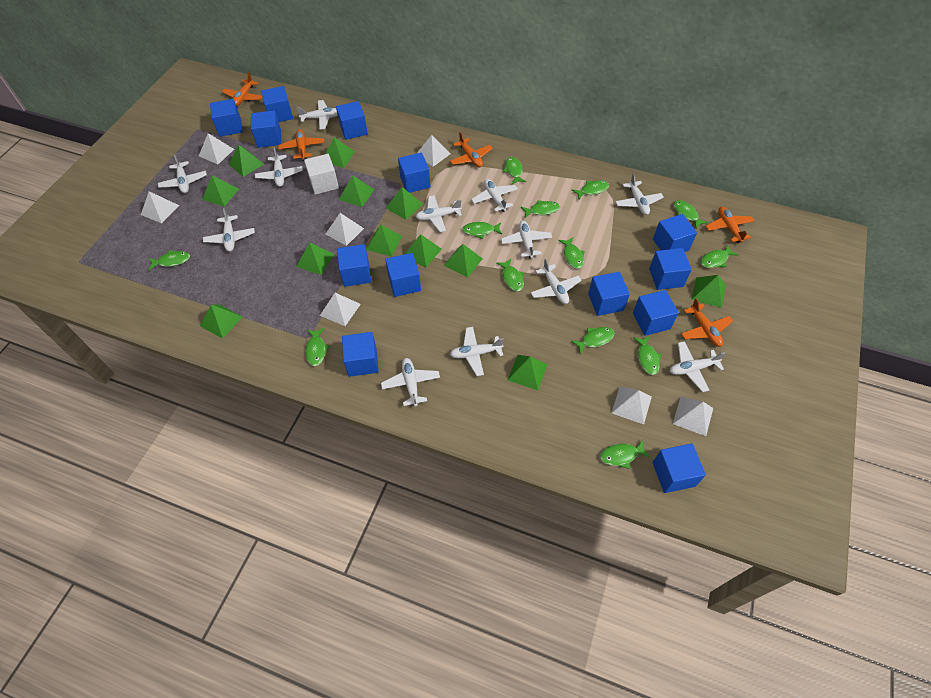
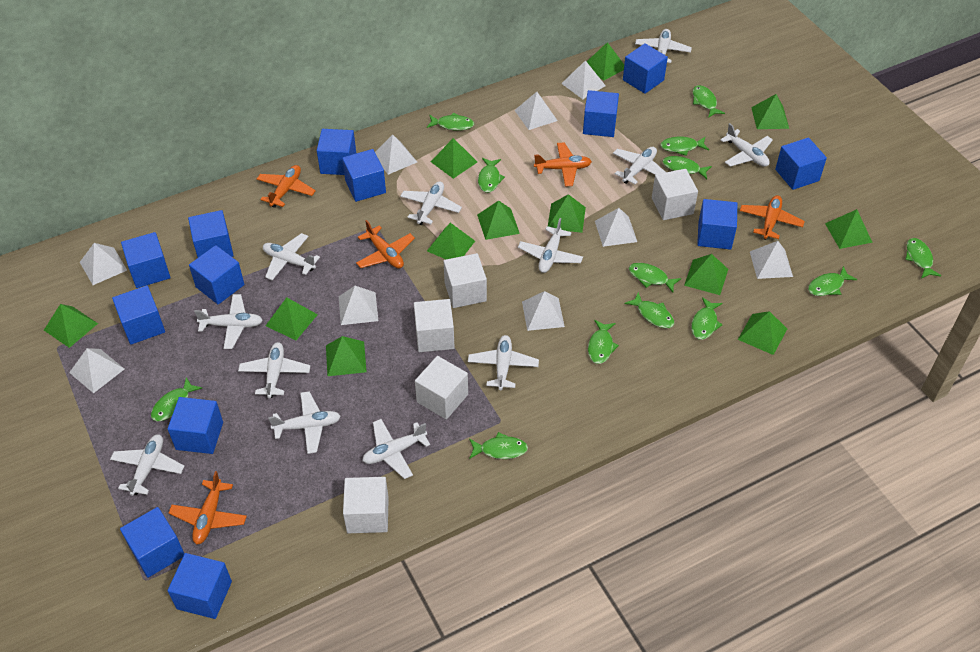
white cube: 1 -> 5
white pyramid: 7 -> 9

